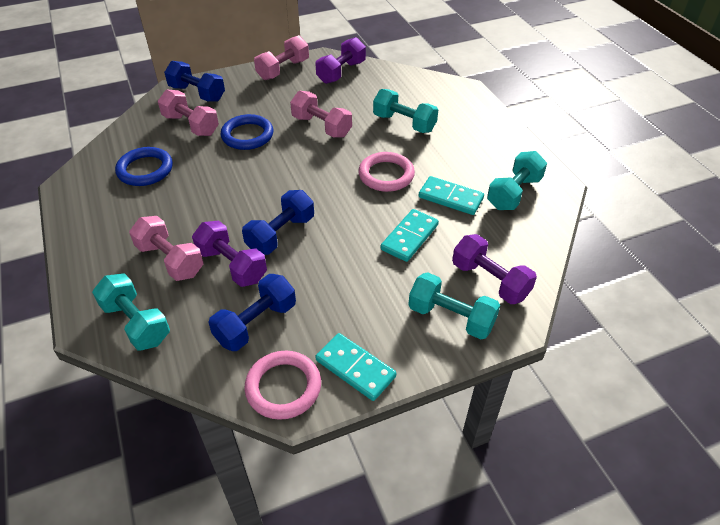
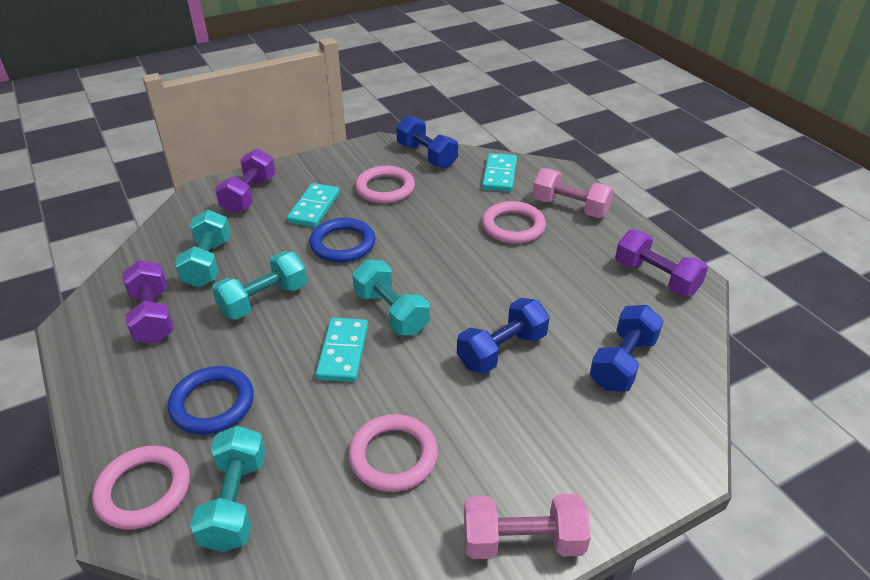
pink dumbbell: 4 -> 2
pink ring: 2 -> 4

